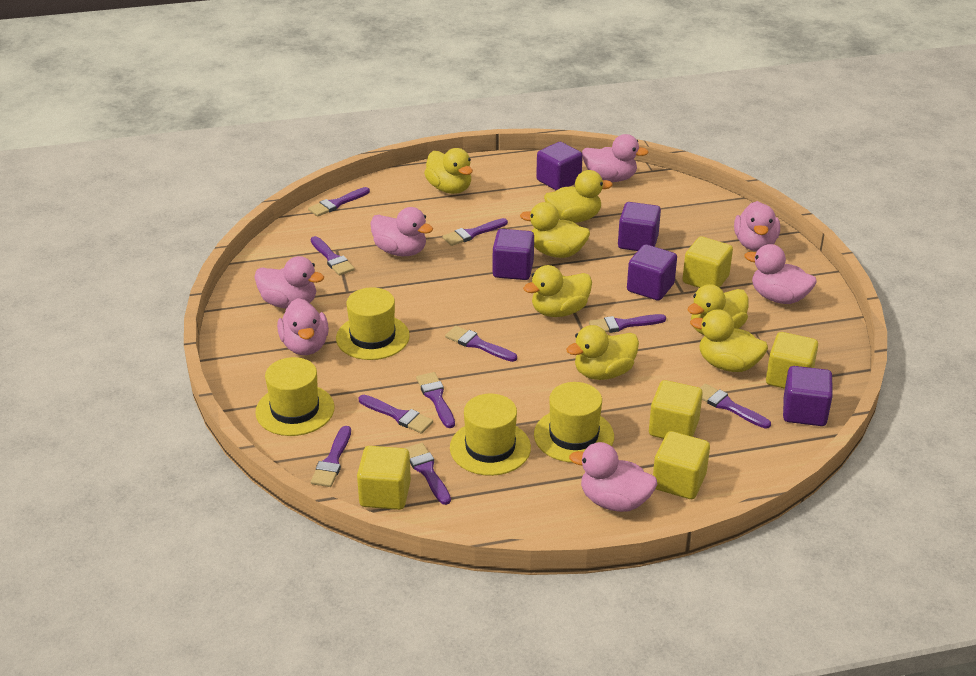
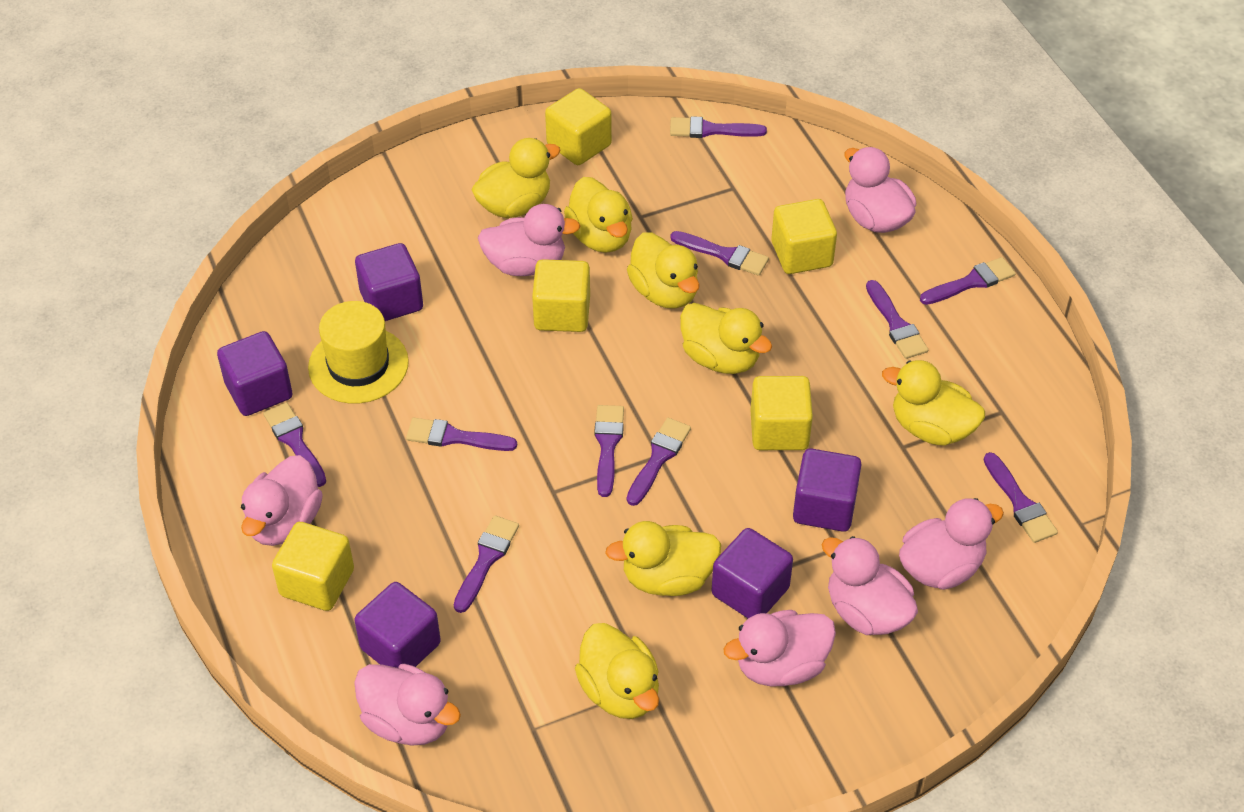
yellow hat: 4 -> 1

